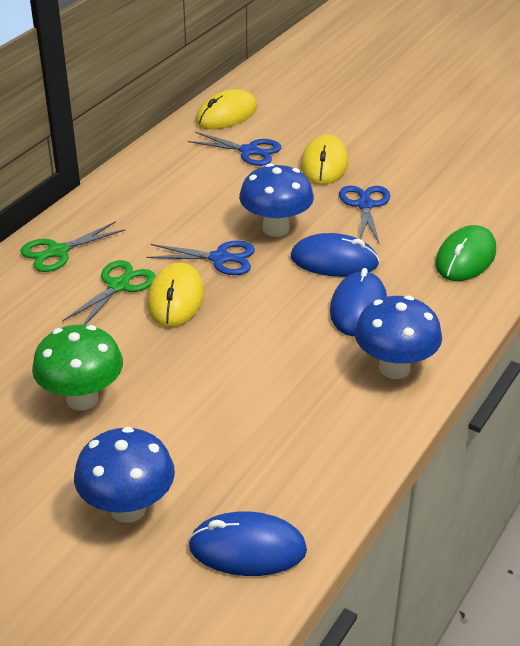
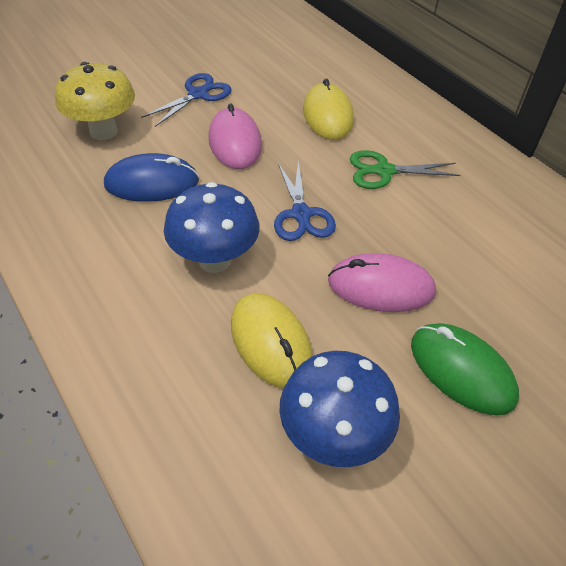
blue mouse: 3 -> 1
blue mushroom: 3 -> 2
blue scissors: 3 -> 2
green mushroom: 1 -> 0
green scissors: 2 -> 1
pink mouse: 0 -> 2
yellow mouse: 3 -> 2
yellow mushroom: 0 -> 1

